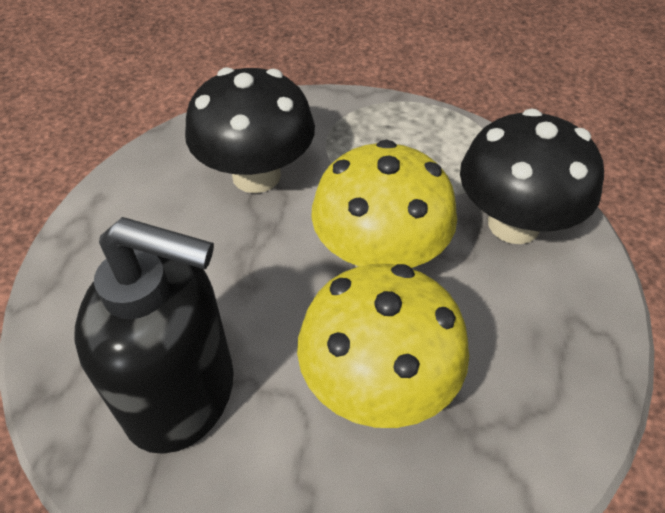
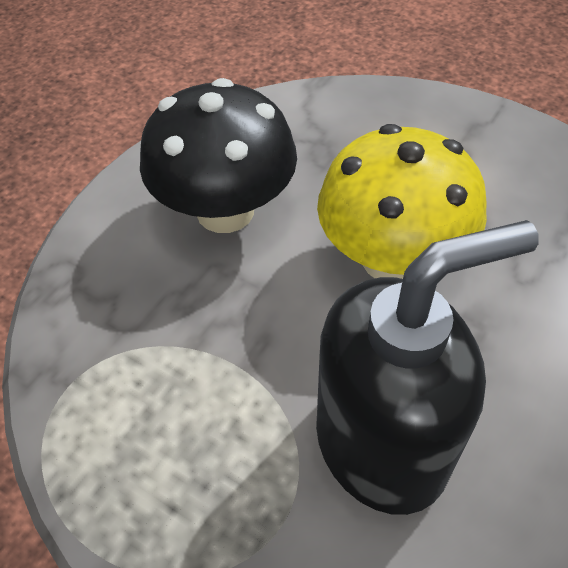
black mushroom: 2 -> 1
yellow mushroom: 2 -> 1

